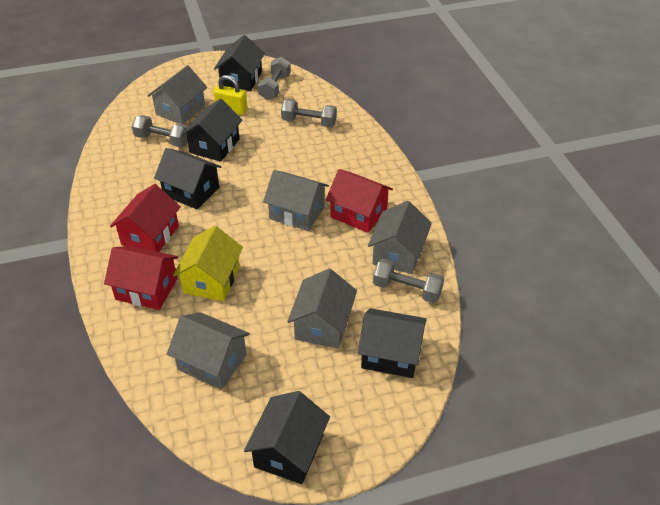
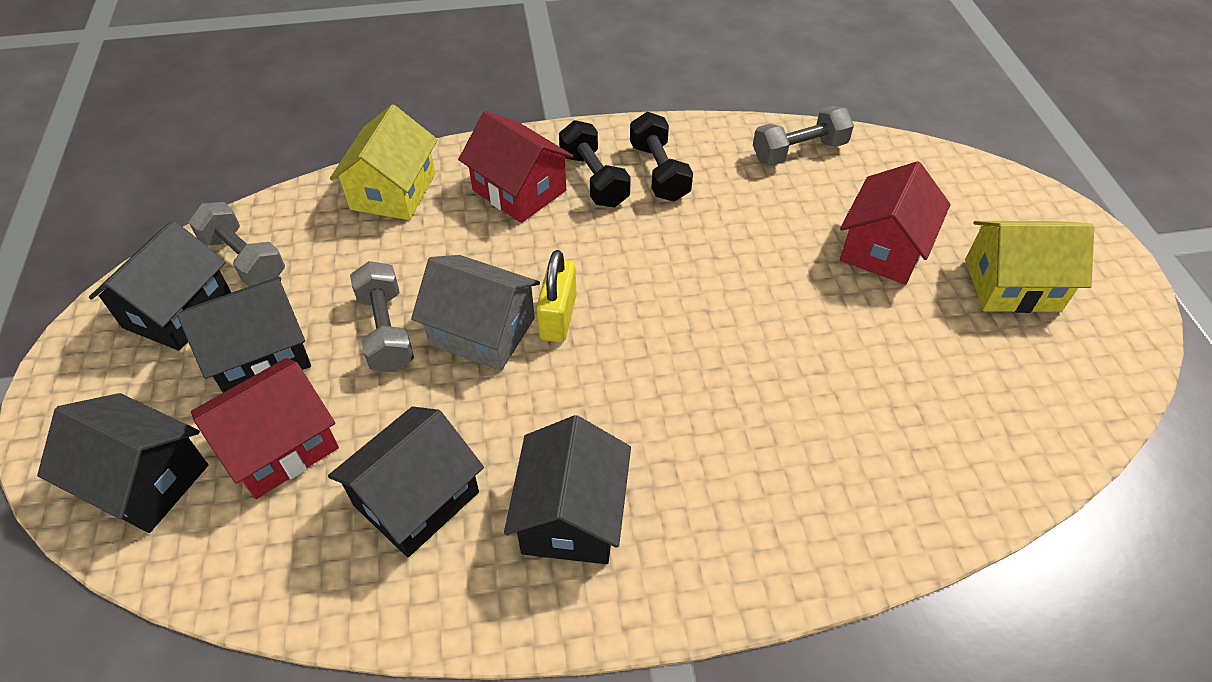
black dumbbell: 0 -> 2
grey dumbbell: 4 -> 3
grey house: 5 -> 1
yellow house: 1 -> 2

